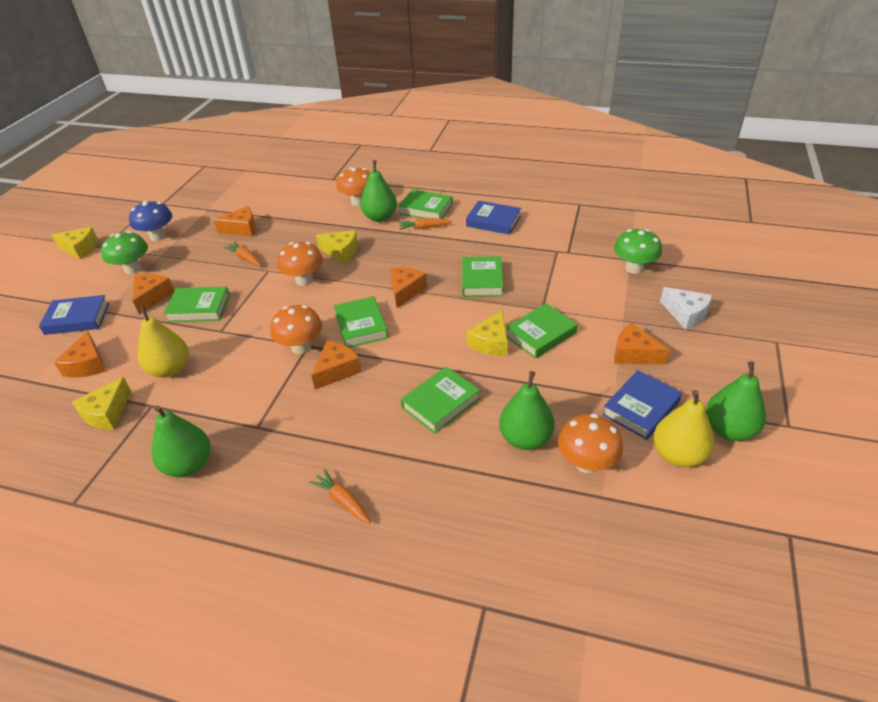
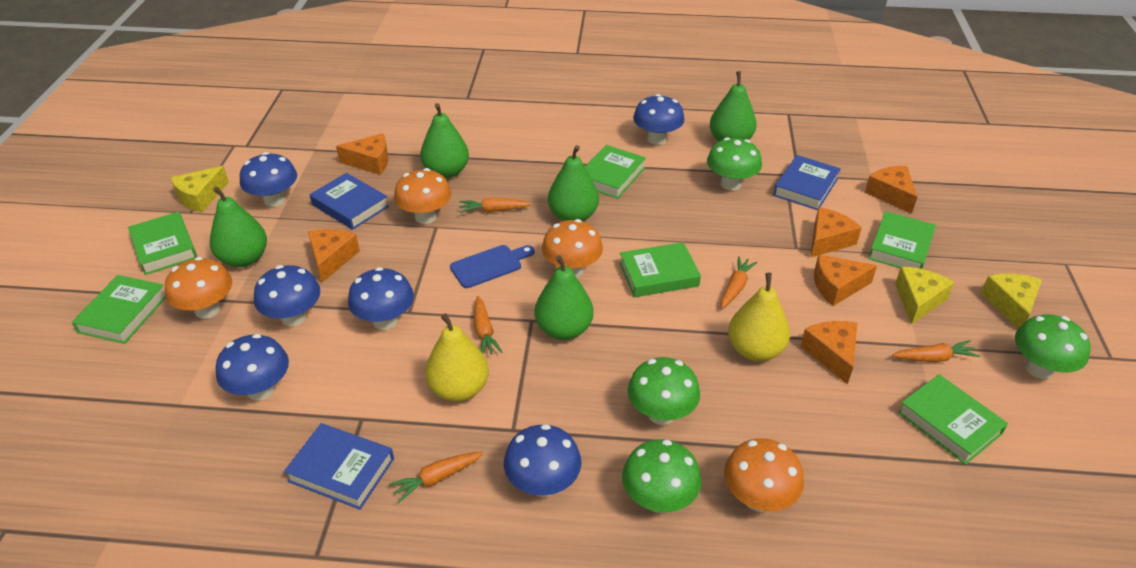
blue cutting board: 0 -> 1
blue mushroom: 1 -> 6
green mushroom: 2 -> 4
green pear: 4 -> 5
orange carrot: 3 -> 5
white cheese: 1 -> 0
yellow cheese: 4 -> 3

